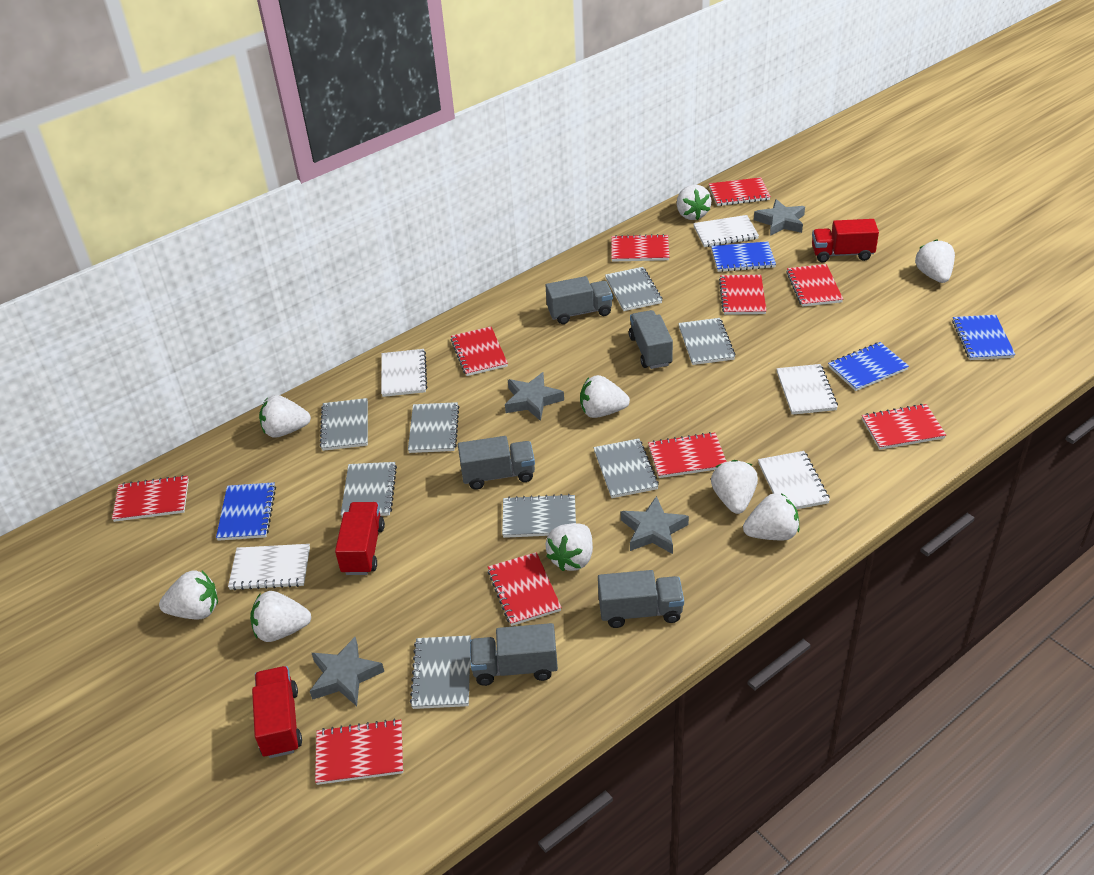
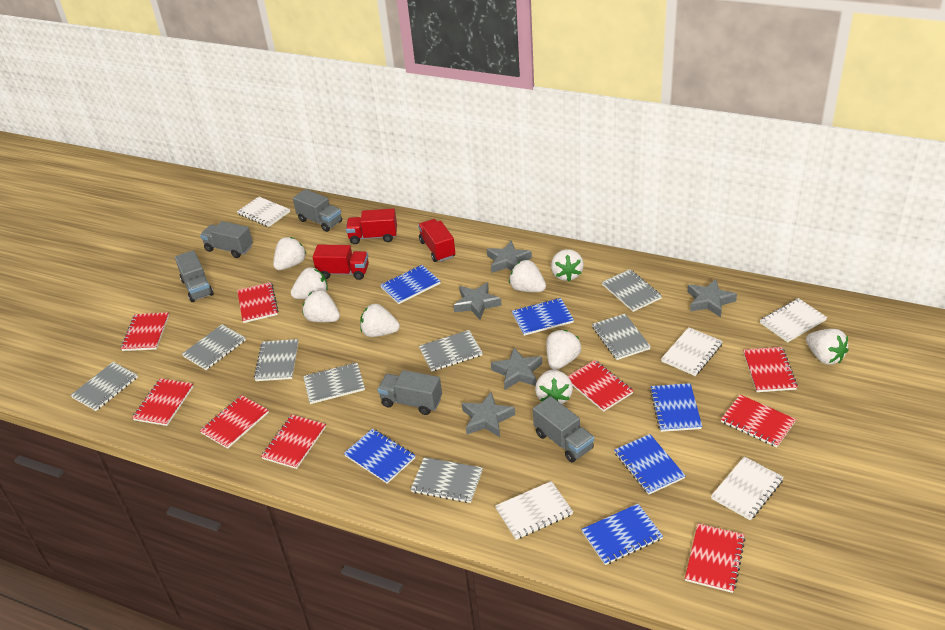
blue notebook: 4 -> 6
grey star: 4 -> 5
red notebook: 10 -> 9

